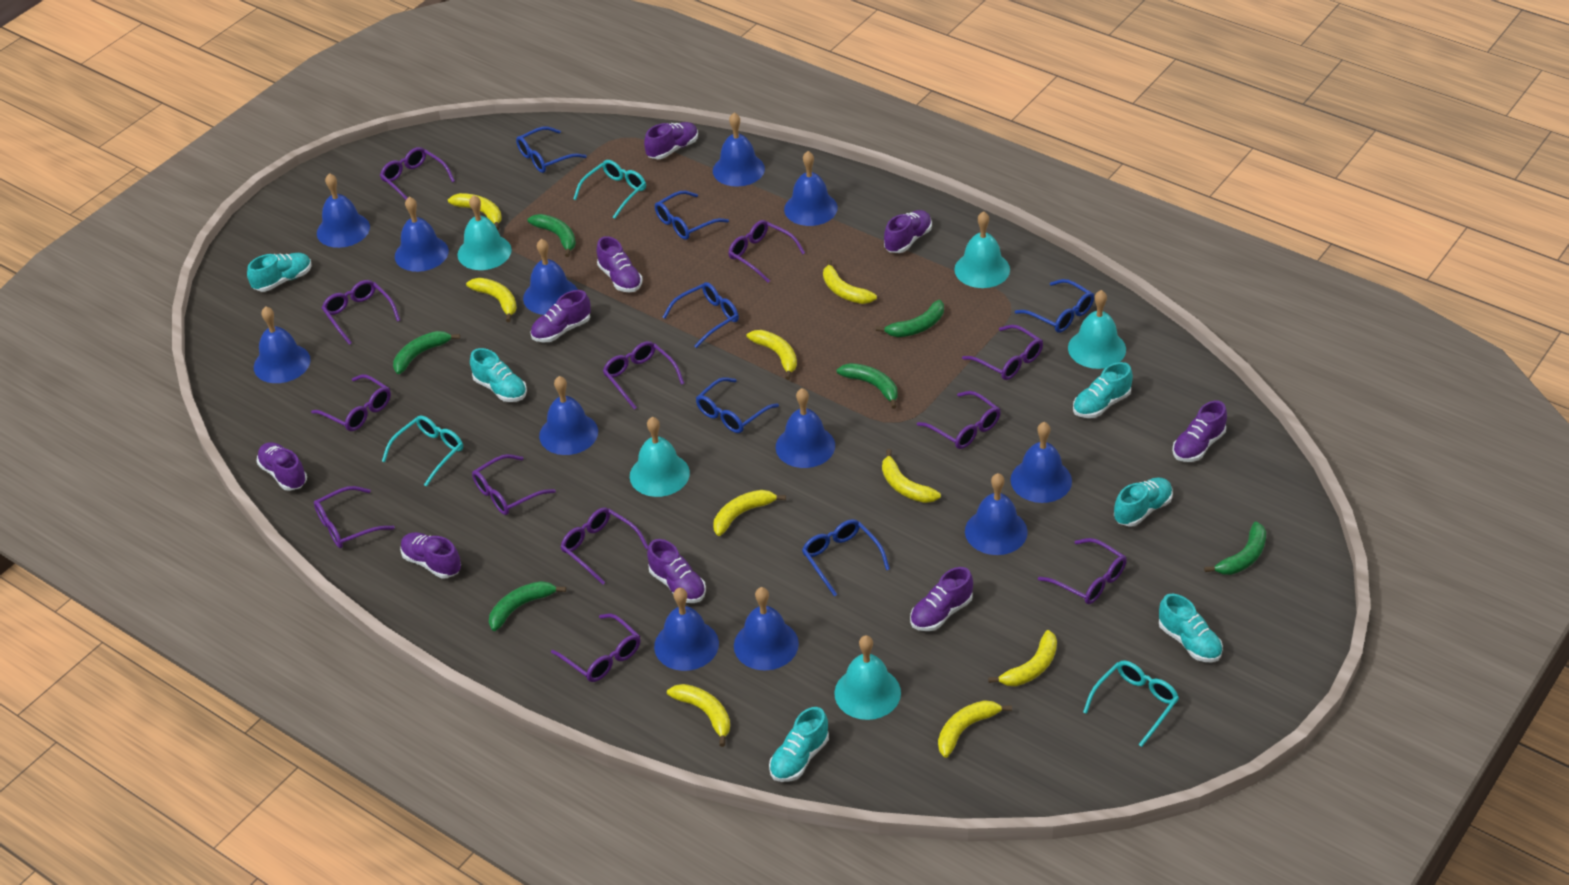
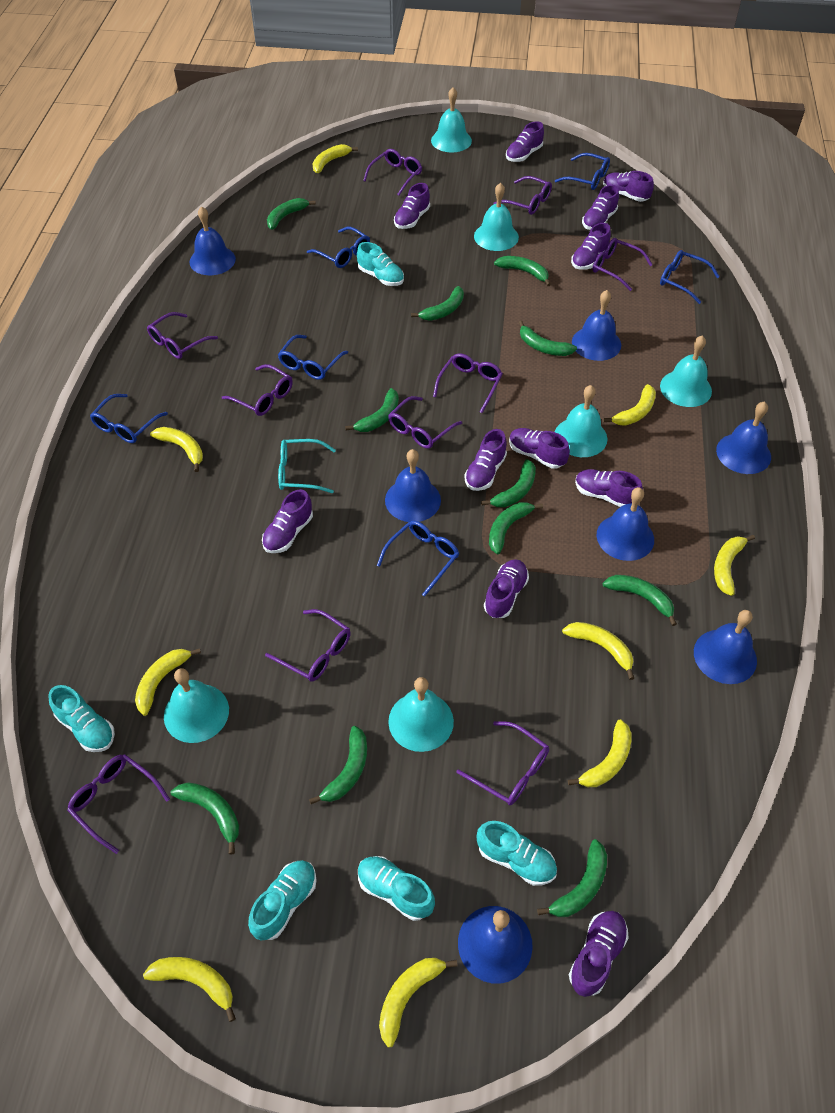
blue bell: 12 -> 7
green banana: 6 -> 11
purple glasses: 12 -> 10
purple shoe: 9 -> 11
turquoise bell: 5 -> 6
turquoise glasses: 3 -> 1
turquoise shoe: 6 -> 5

